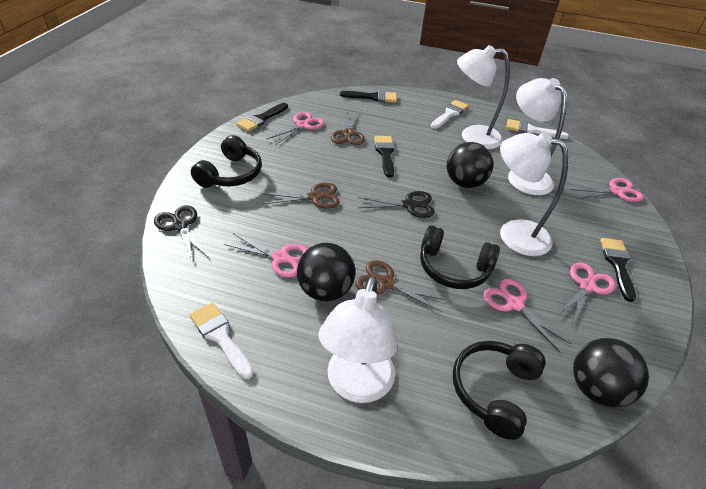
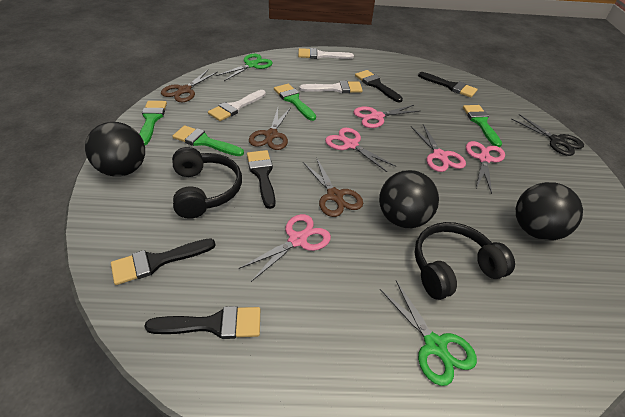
black brush: 4 -> 5
black headphones: 3 -> 2
black scissors: 2 -> 1
green brush: 0 -> 4
green scissors: 0 -> 2
white lamp: 4 -> 0

